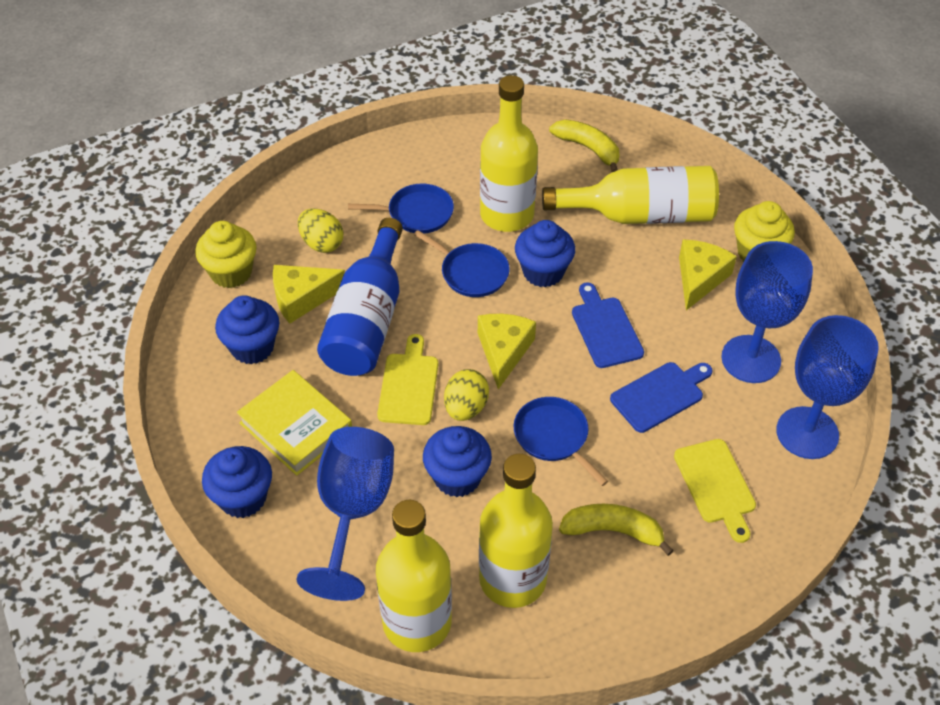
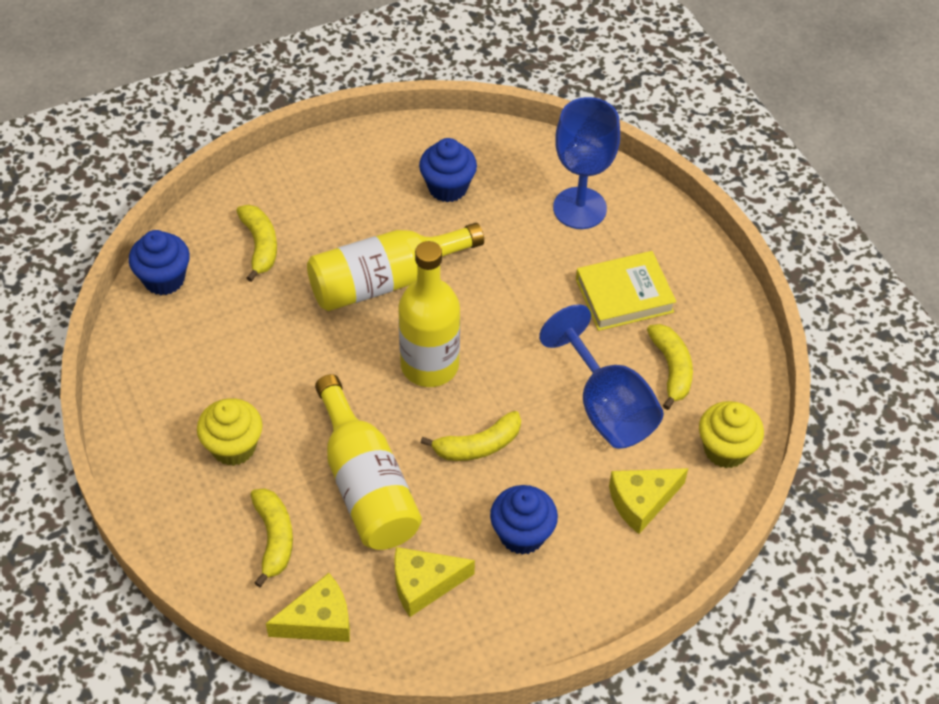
blue bottle: 1 -> 0
blue cupcake: 4 -> 3
blue cutting board: 2 -> 0
blue goblet: 3 -> 2
blue pan: 3 -> 0
yellow banana: 2 -> 4
yellow bottle: 4 -> 3
yellow cutting board: 2 -> 0
yellow egg: 2 -> 0

